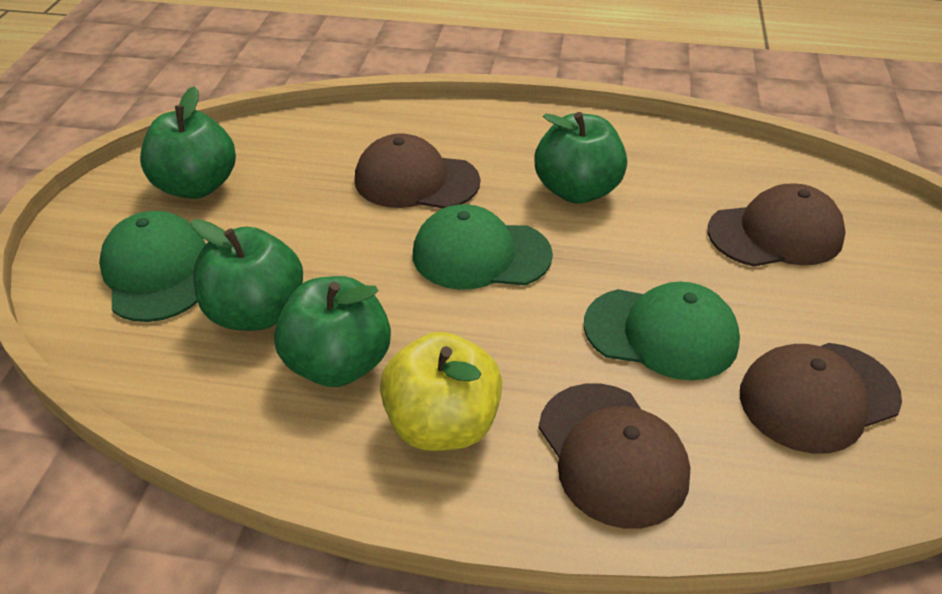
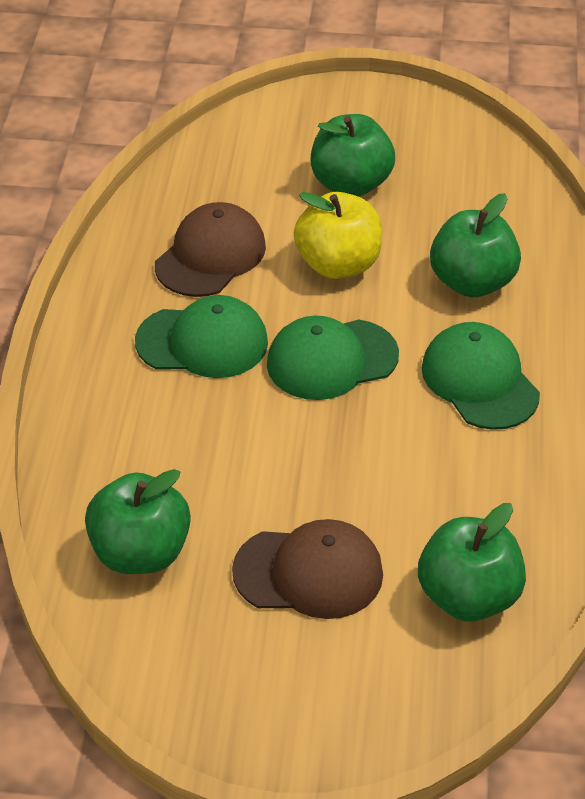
brown cap: 4 -> 2

